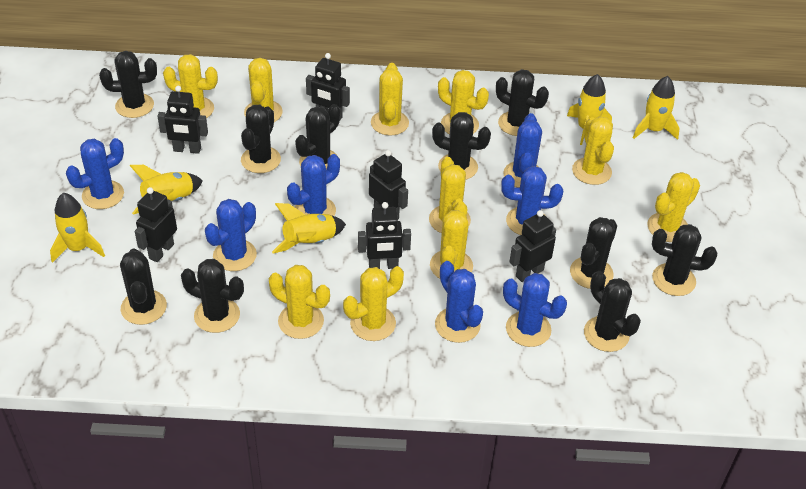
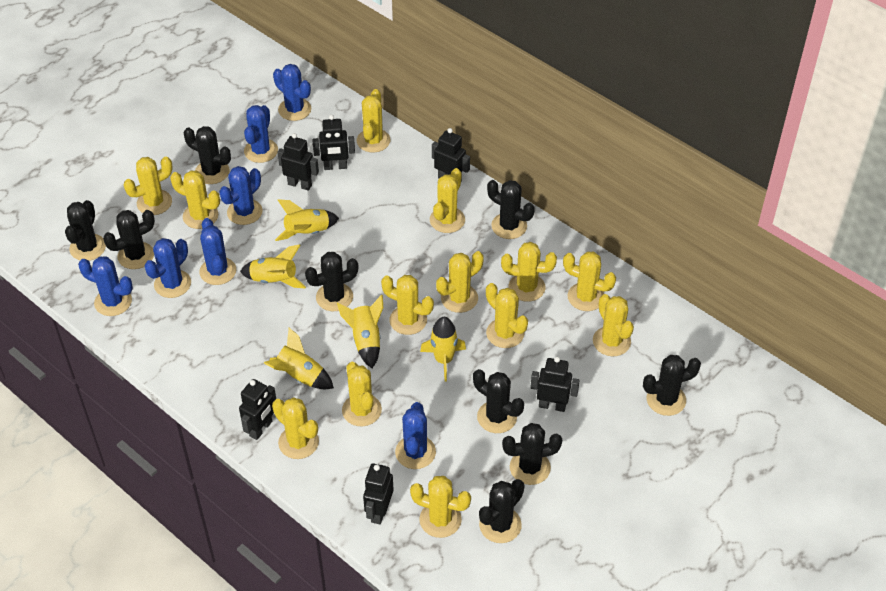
black cactus: 10 -> 9
yellow cactus: 10 -> 13

